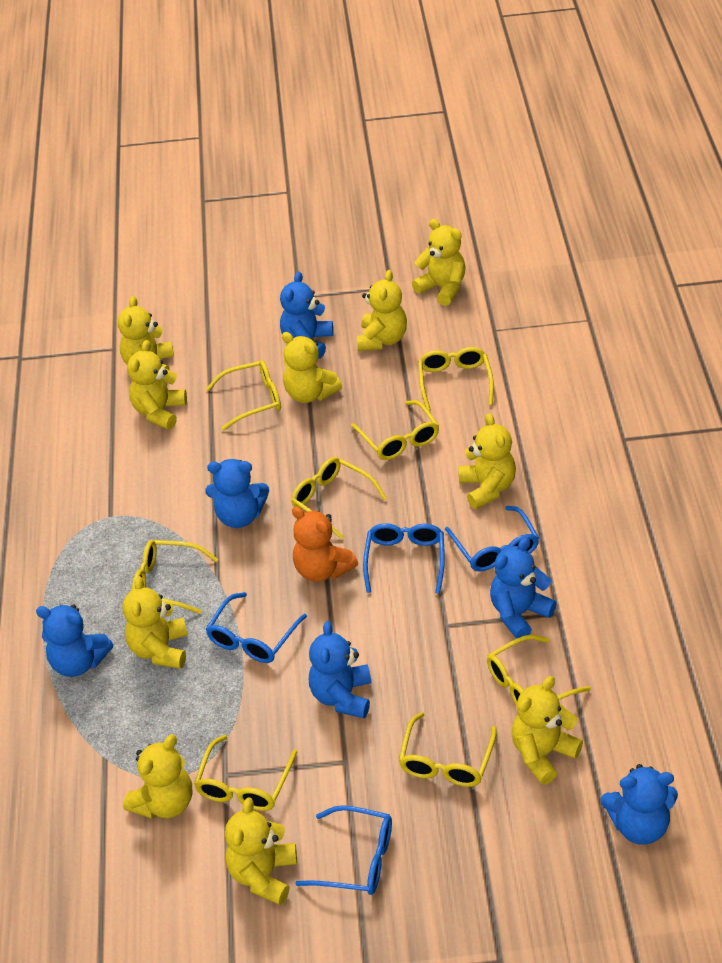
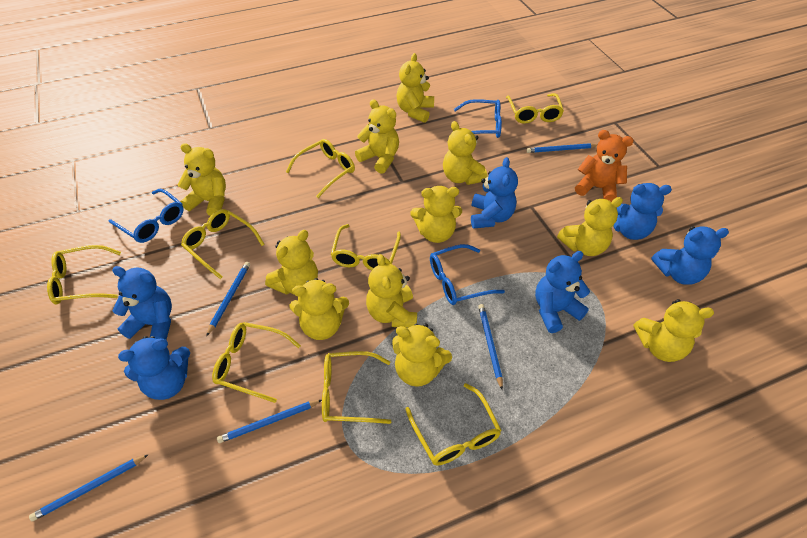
blue glasses: 4 -> 3
blue pencil: 0 -> 5
yellow teddy bear: 10 -> 11

